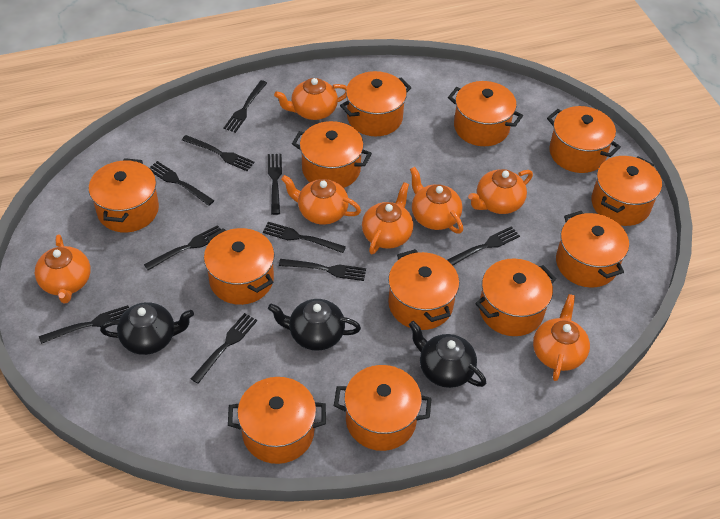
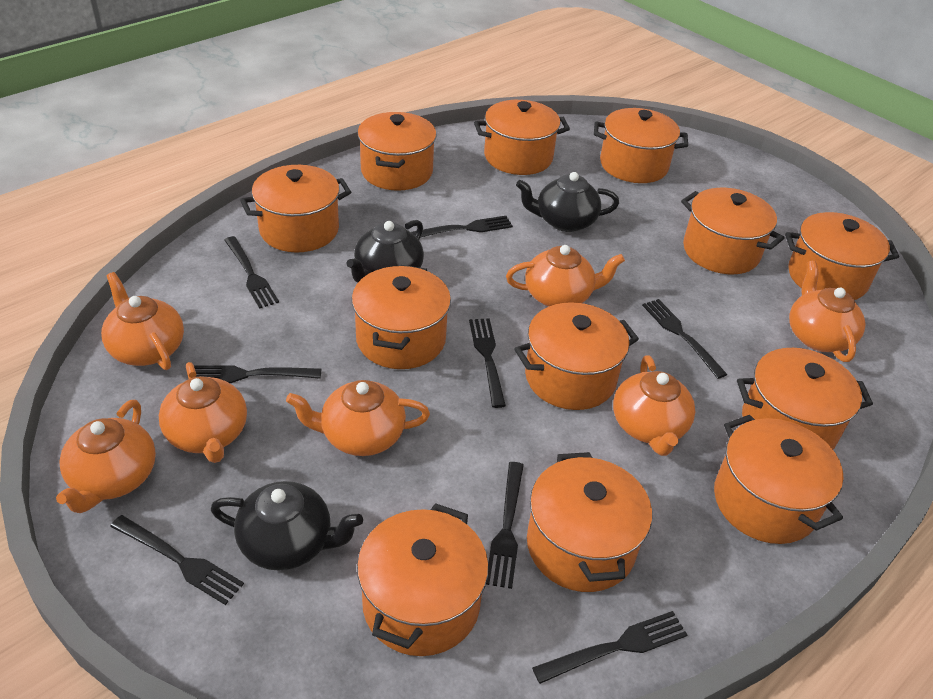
black fork: 10 -> 8

